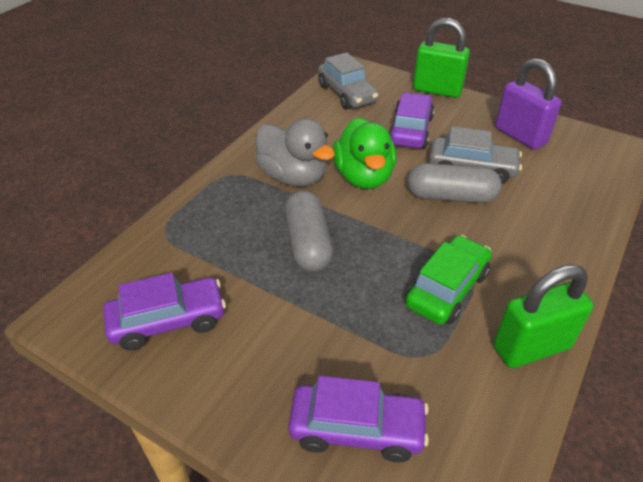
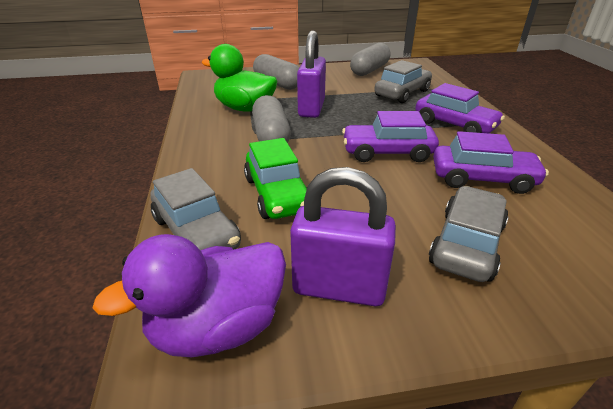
green padlock: 2 -> 0
grey capsule: 2 -> 3
grey car: 2 -> 3
grey duck: 1 -> 0
purple duck: 0 -> 1
purple padlock: 1 -> 2

